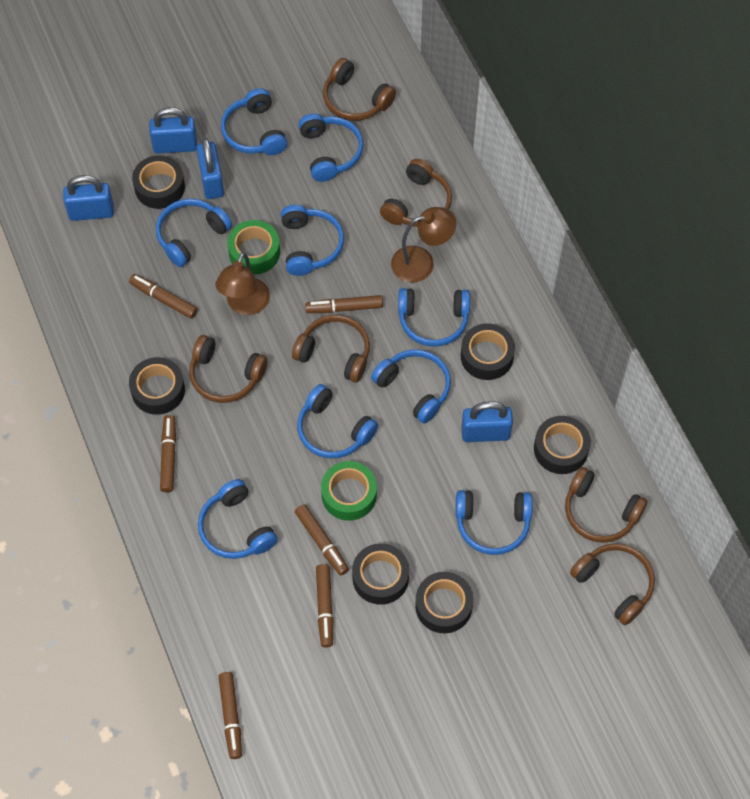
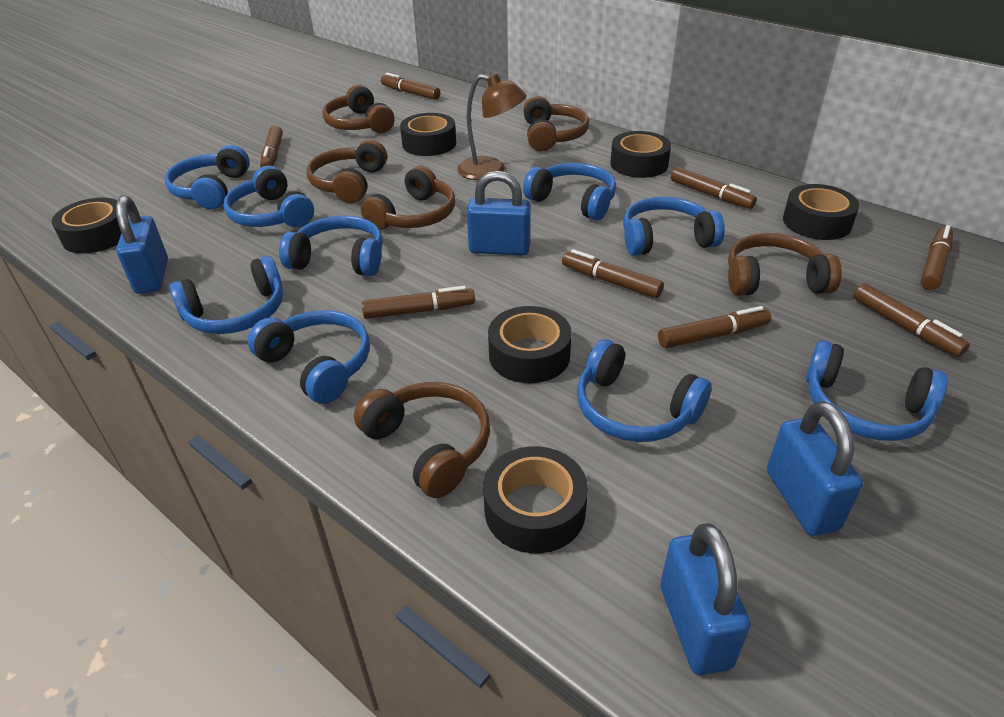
brown lamp: 2 -> 1
brown marker: 6 -> 8
green tape: 2 -> 0

